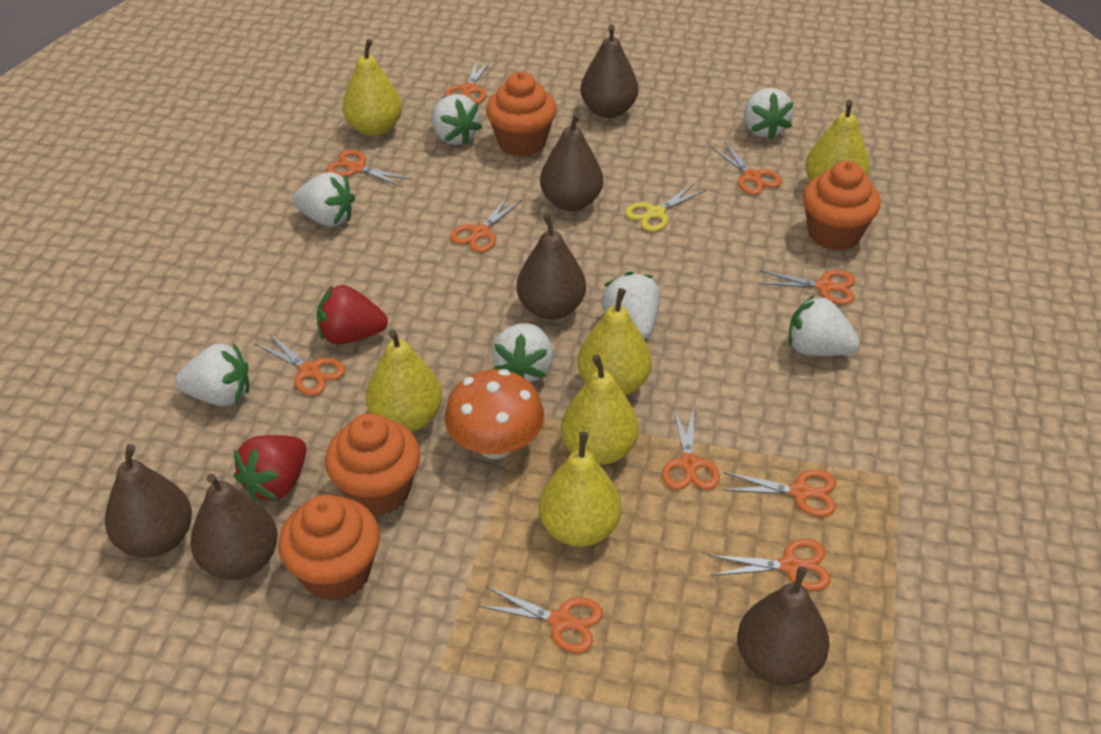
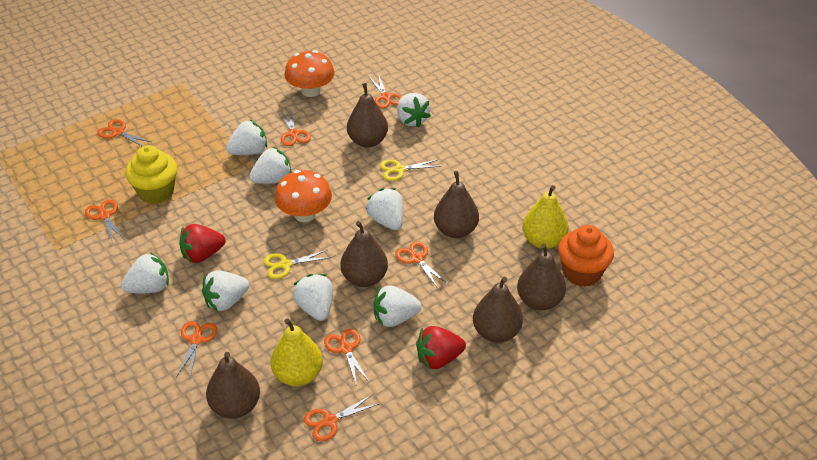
orange cupcake: 4 -> 1
orange mushroom: 1 -> 2
orange scissors: 10 -> 8
white strawberry: 7 -> 8
yellow cupcake: 0 -> 1
yellow pear: 6 -> 2
yellow scissors: 1 -> 2

